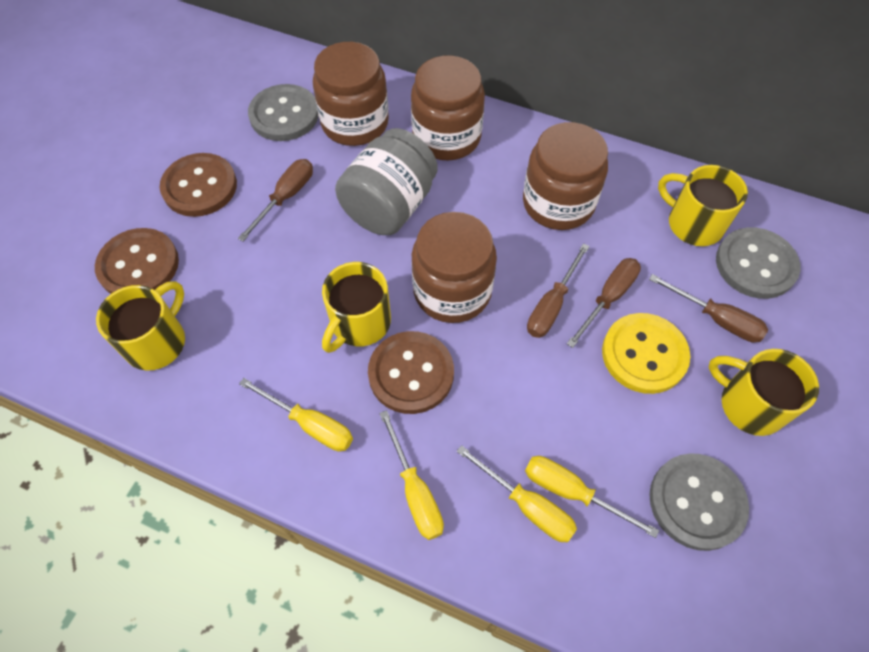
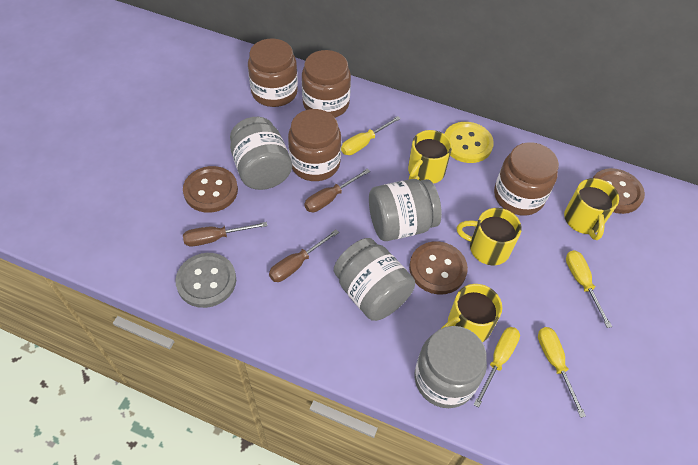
brown screwdriver: 4 -> 3
grey button: 3 -> 1
grey jar: 1 -> 4

